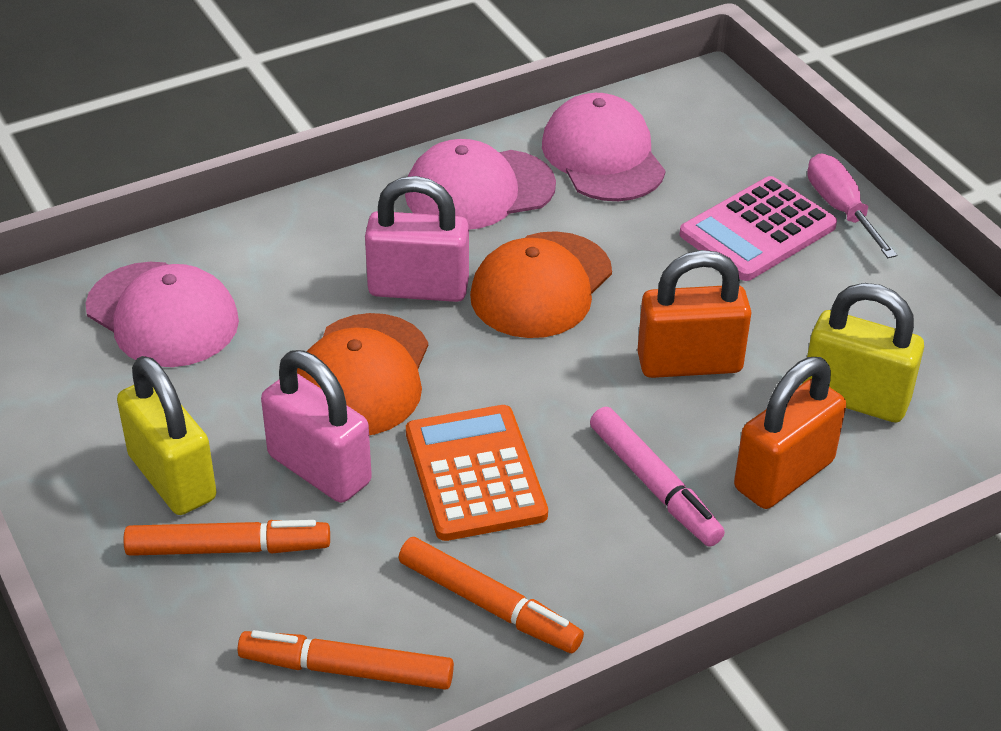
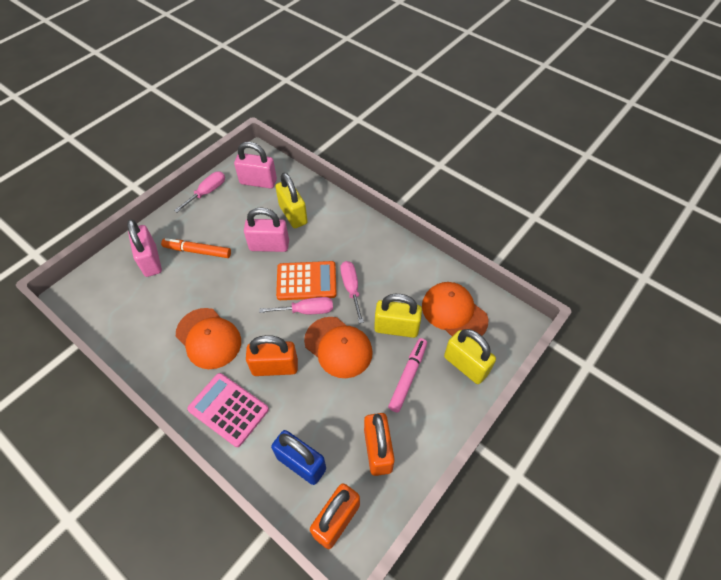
blue padlock: 0 -> 1
orange cap: 2 -> 3
orange marker: 3 -> 1
orange padlock: 2 -> 3
pink cap: 3 -> 0
pink padlock: 2 -> 3
pink screwdriver: 1 -> 3
yellow padlock: 2 -> 3

